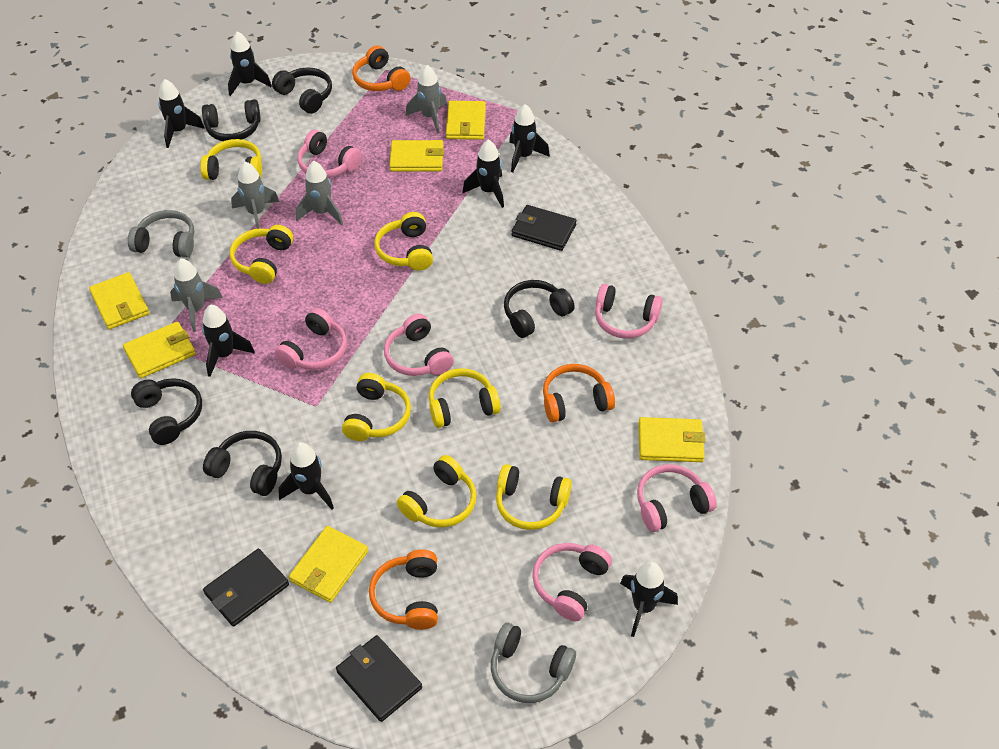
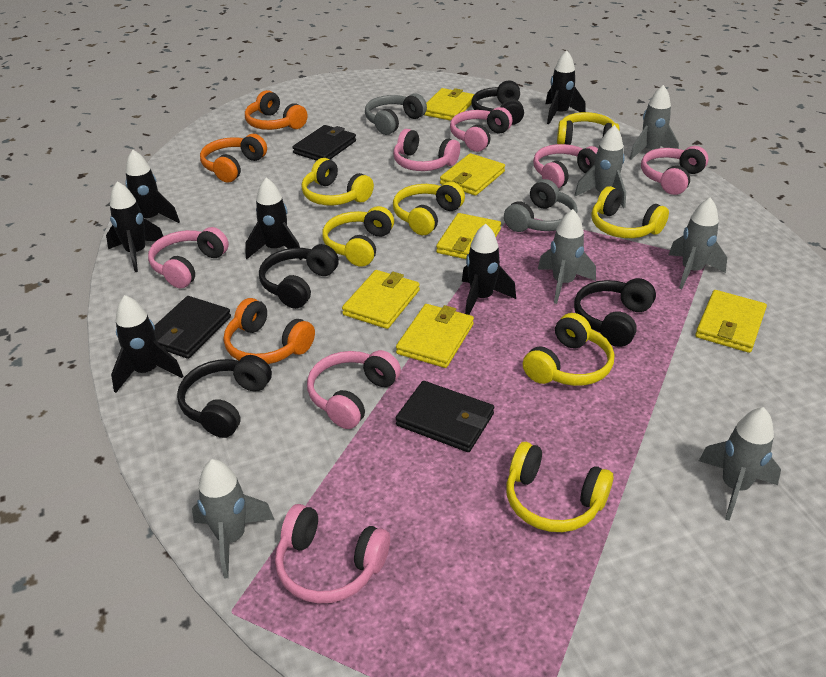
black headphones: 5 -> 4
black rocket: 7 -> 6
grey rocket: 4 -> 6
pink headphones: 6 -> 7

